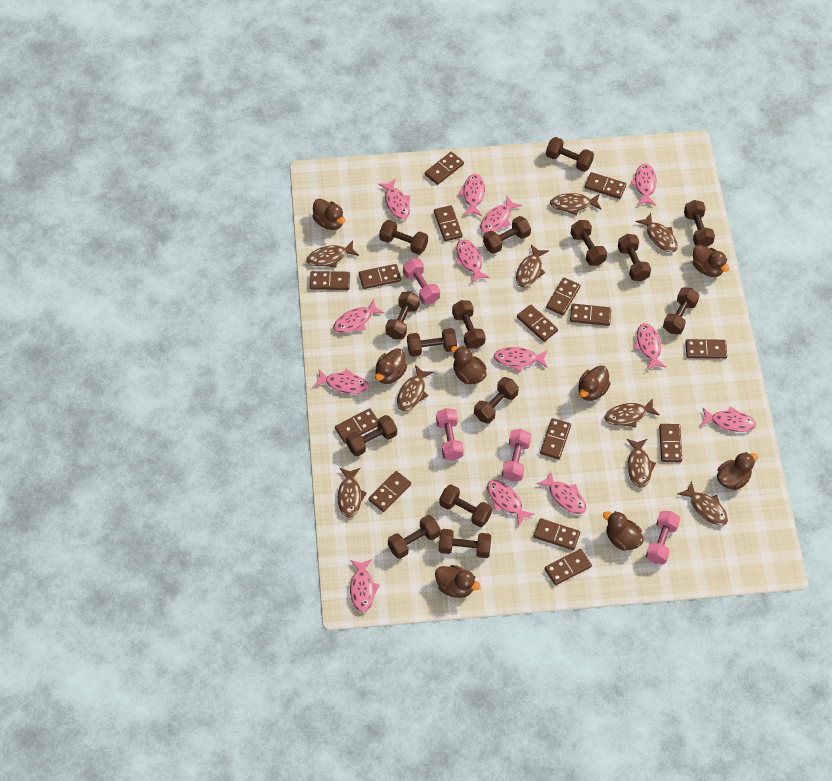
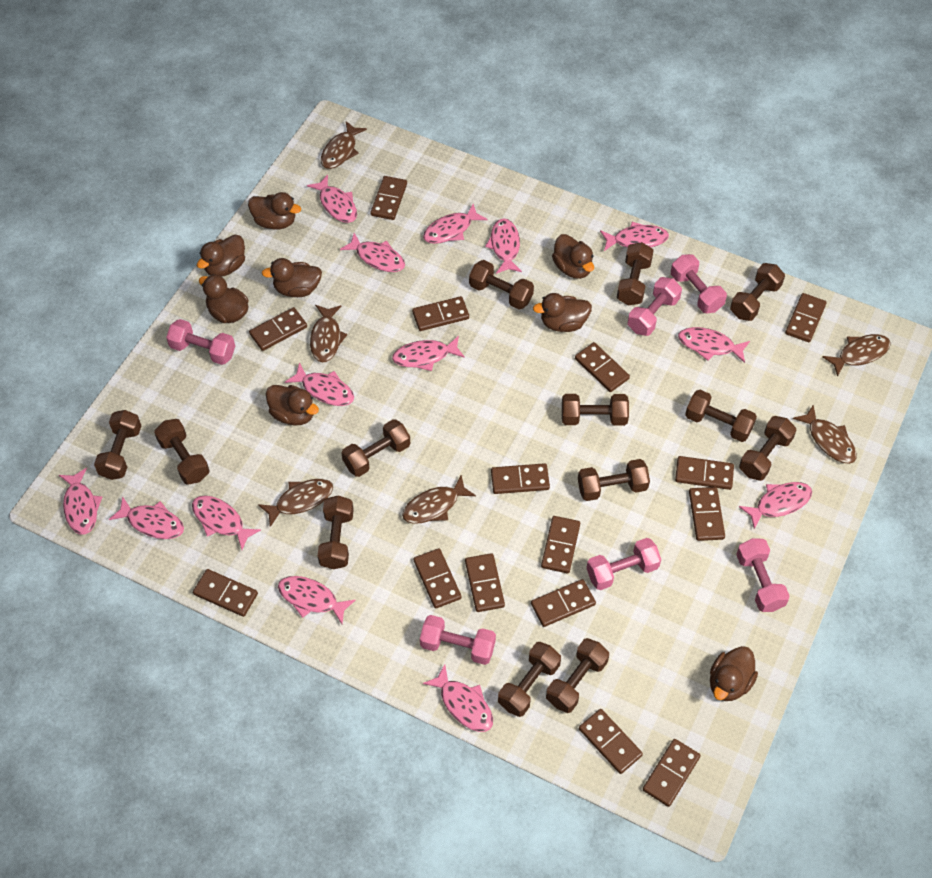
brown dumbbell: 15 -> 13
brown fish: 9 -> 6
pink dumbbell: 4 -> 6
pink fish: 13 -> 14

